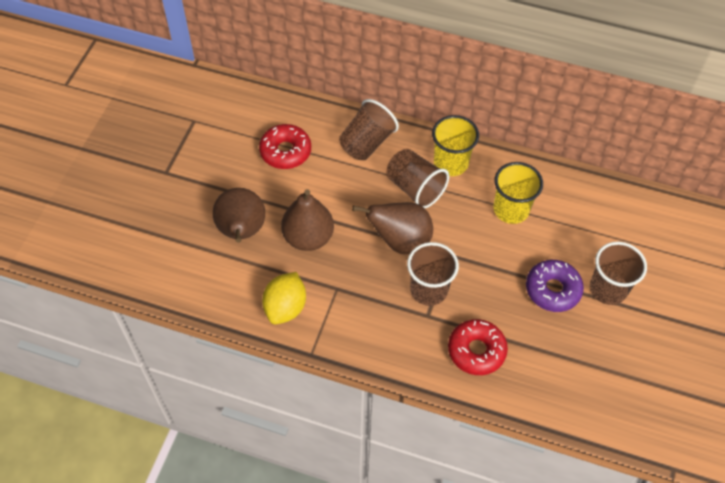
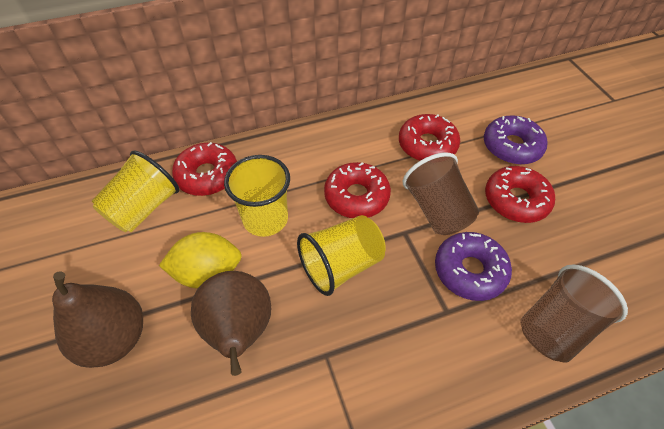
brown cup: 4 -> 2
brown pear: 3 -> 2
purple donut: 1 -> 2
red donut: 2 -> 4
yellow cup: 2 -> 3

